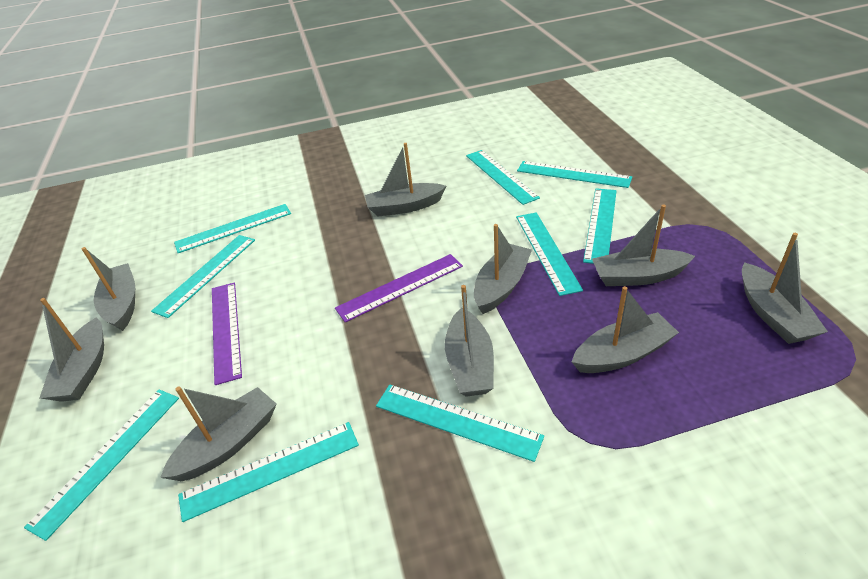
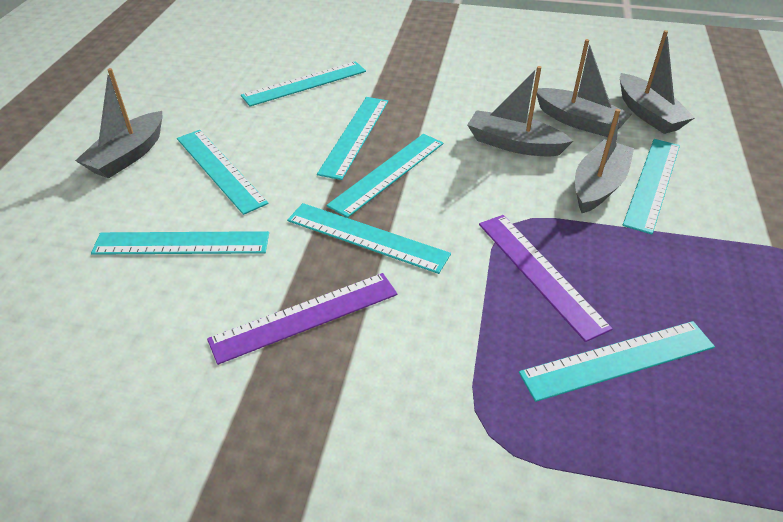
grey boat: 9 -> 5
turquoise ruler: 9 -> 8

